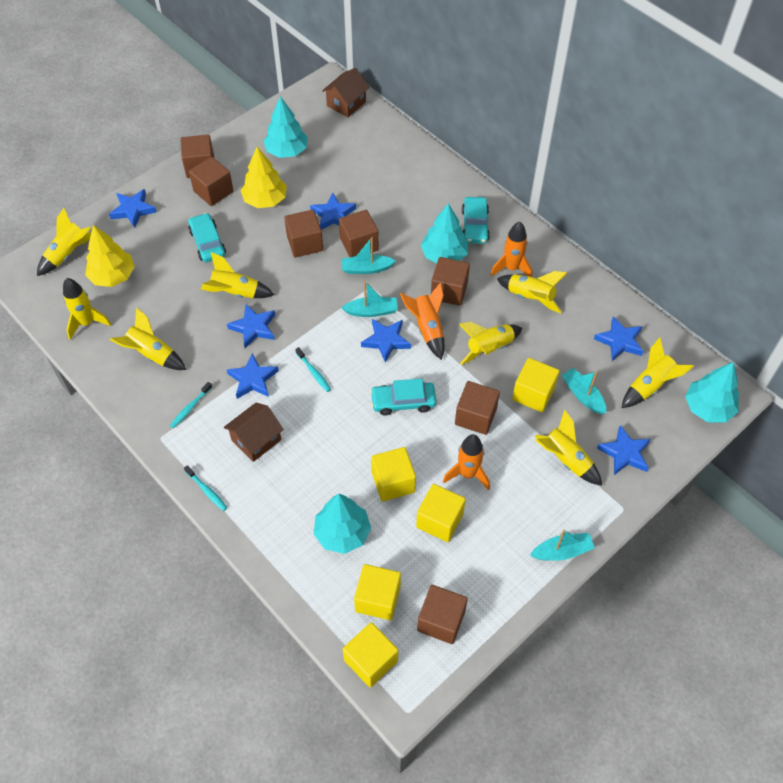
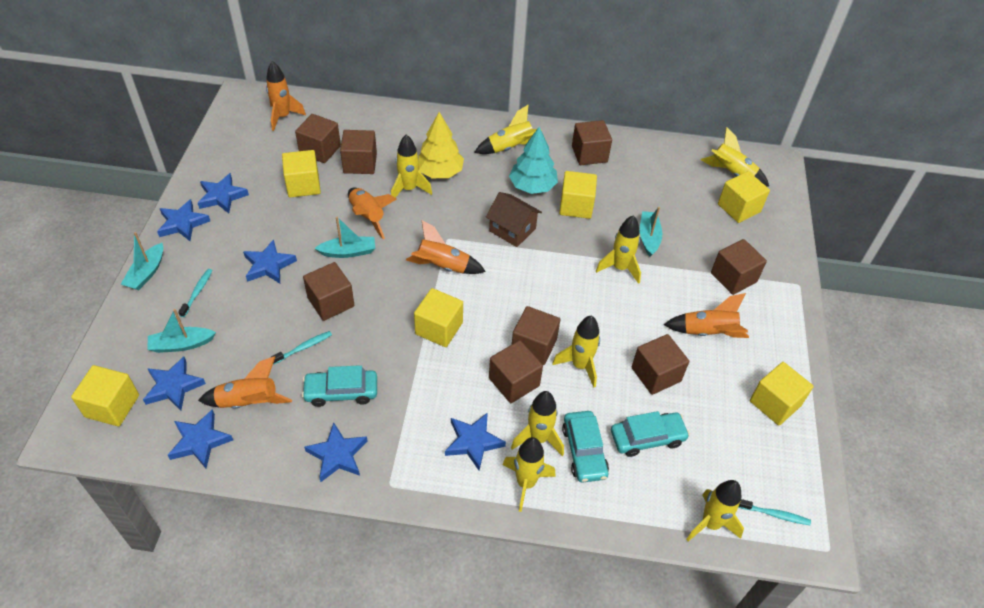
brown cube: 7 -> 8
brown house: 2 -> 1
orange rocket: 3 -> 5
turquoise tree: 4 -> 1
yellow cube: 5 -> 6
yellow tree: 2 -> 1

